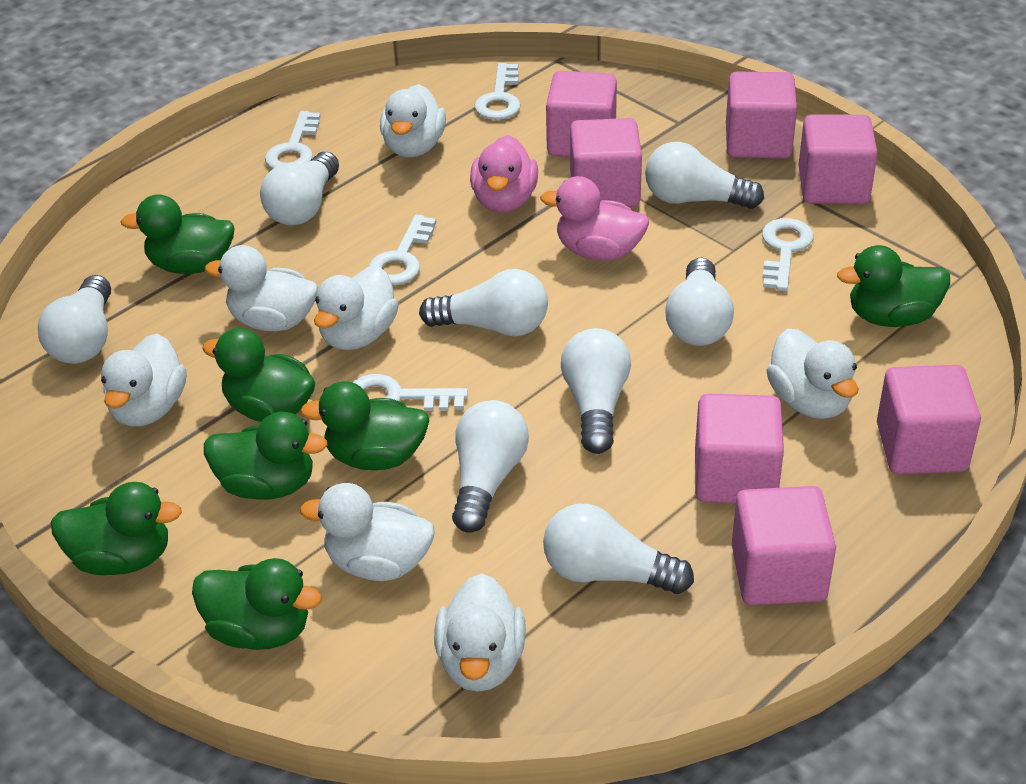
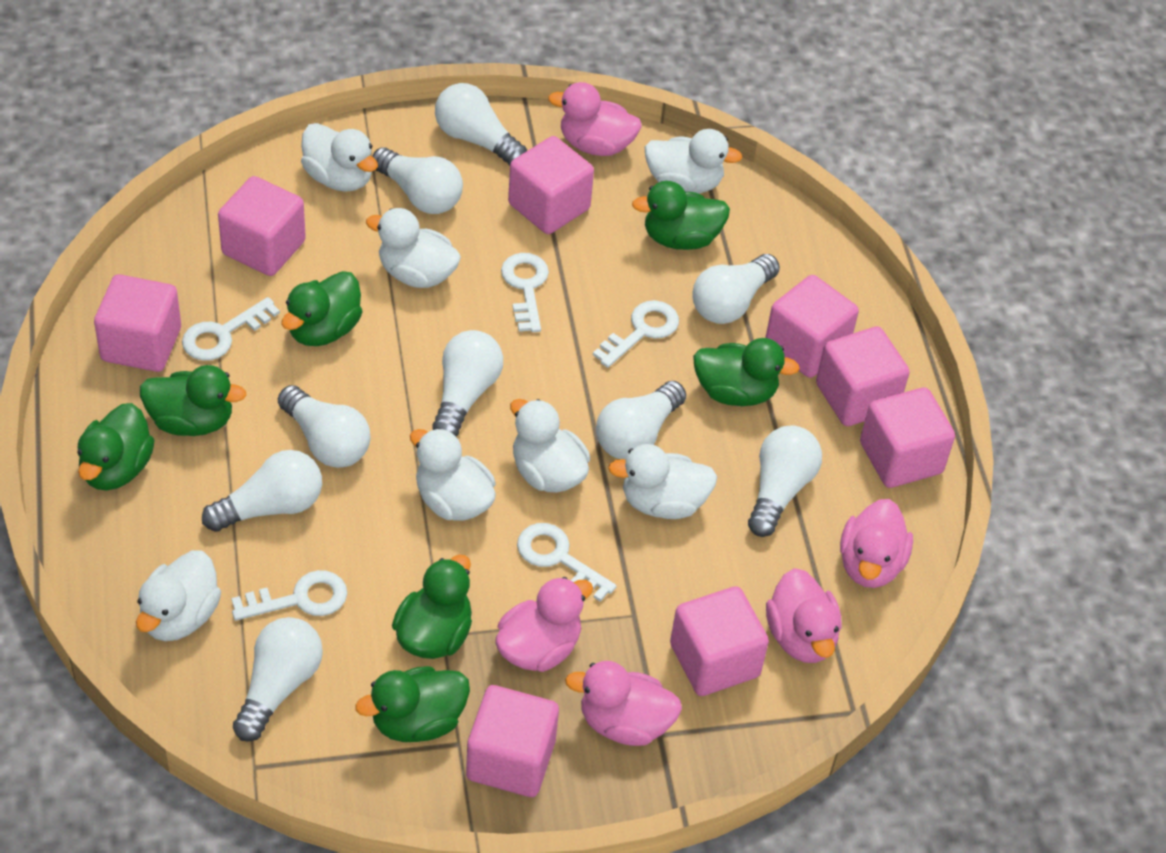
pink cube: 7 -> 8
pink duck: 2 -> 5
white light bulb: 8 -> 9

